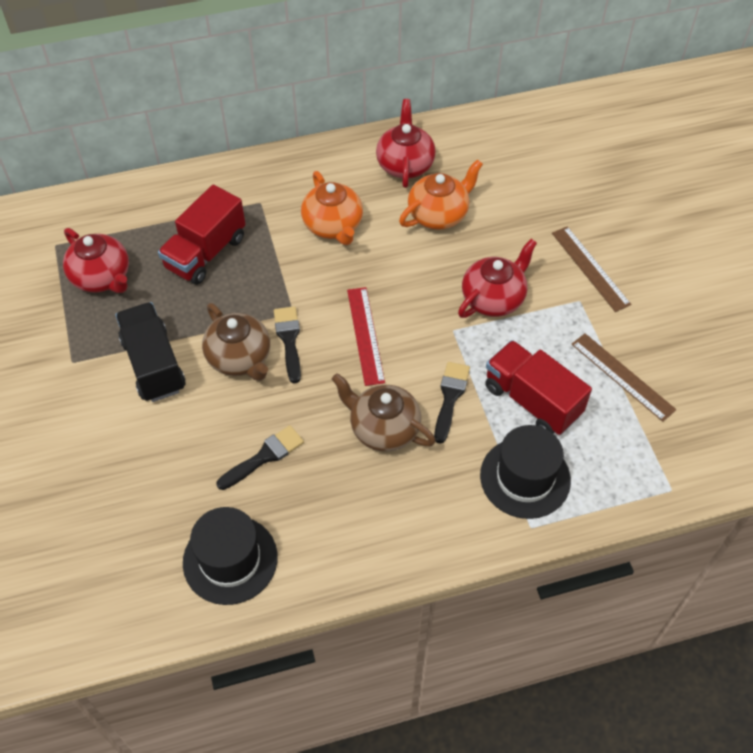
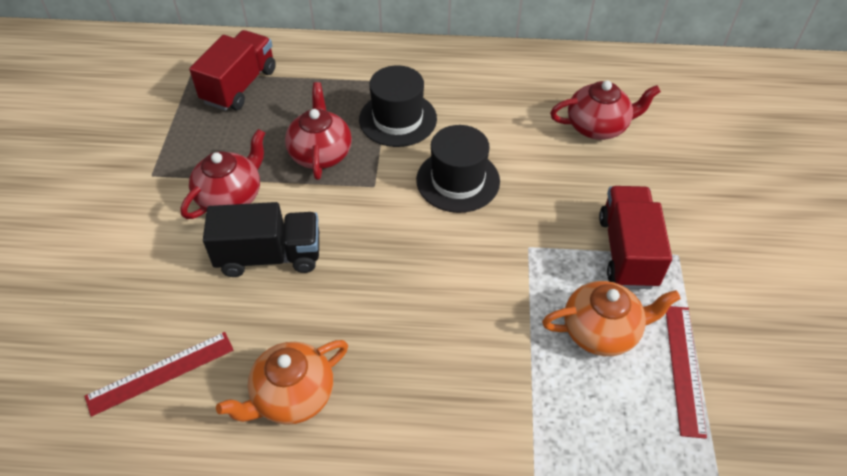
black brush: 3 -> 0
brown ruler: 2 -> 0
brown teapot: 2 -> 0
red ruler: 1 -> 2

